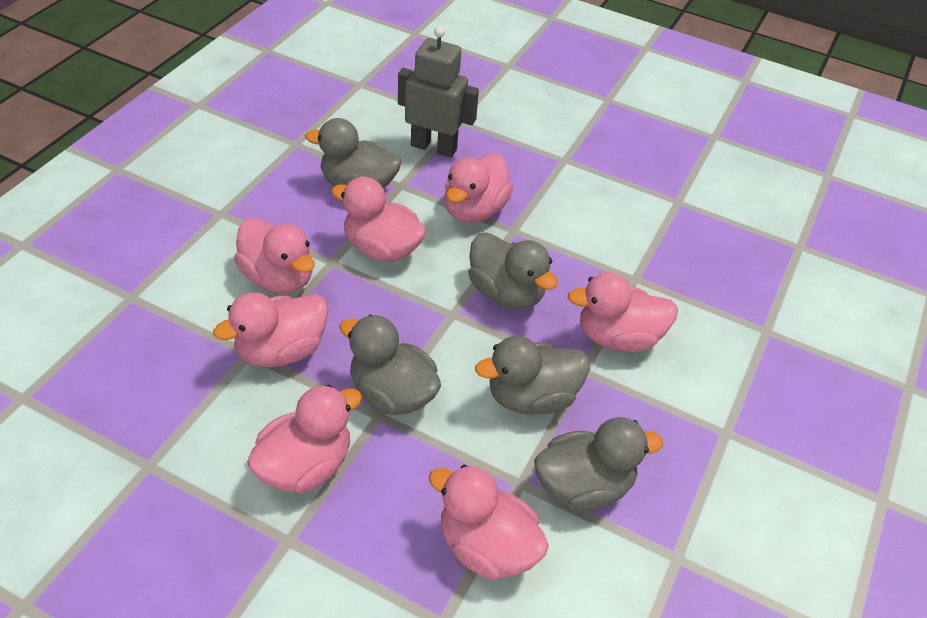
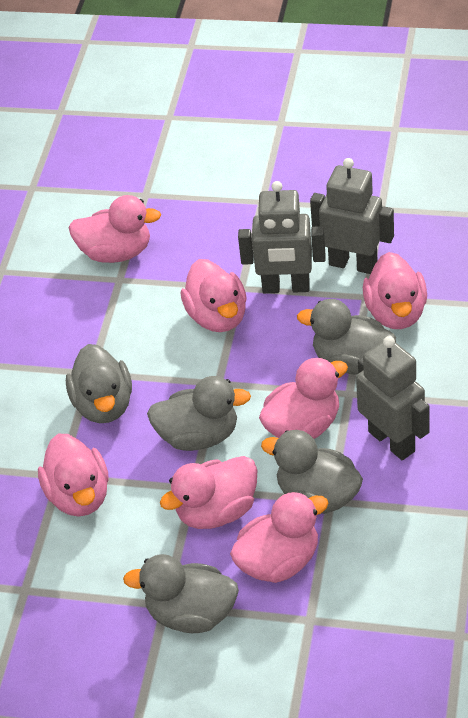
grey robot: 1 -> 3

